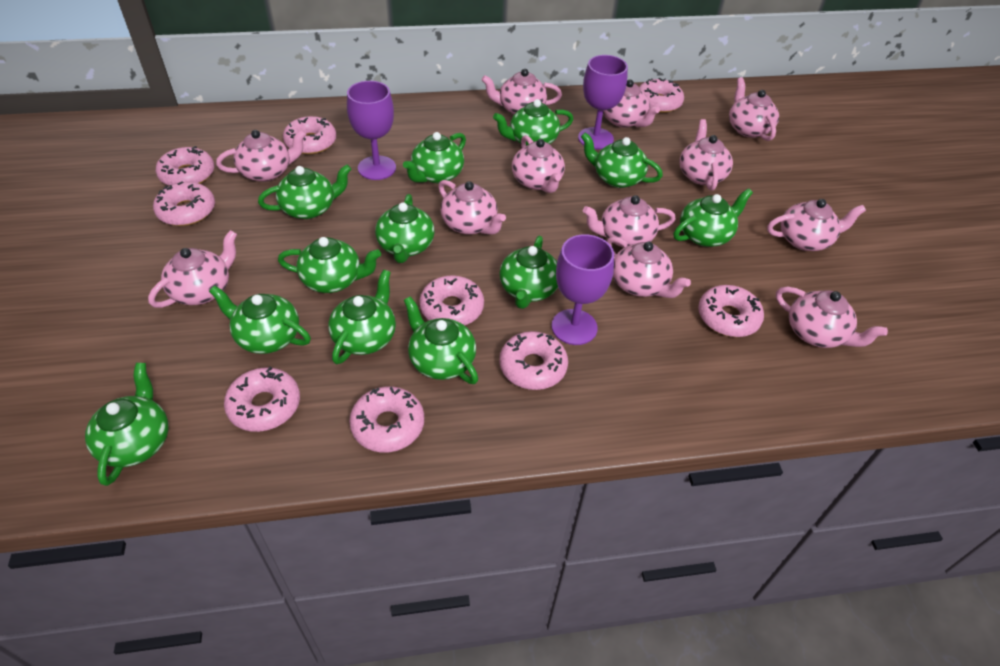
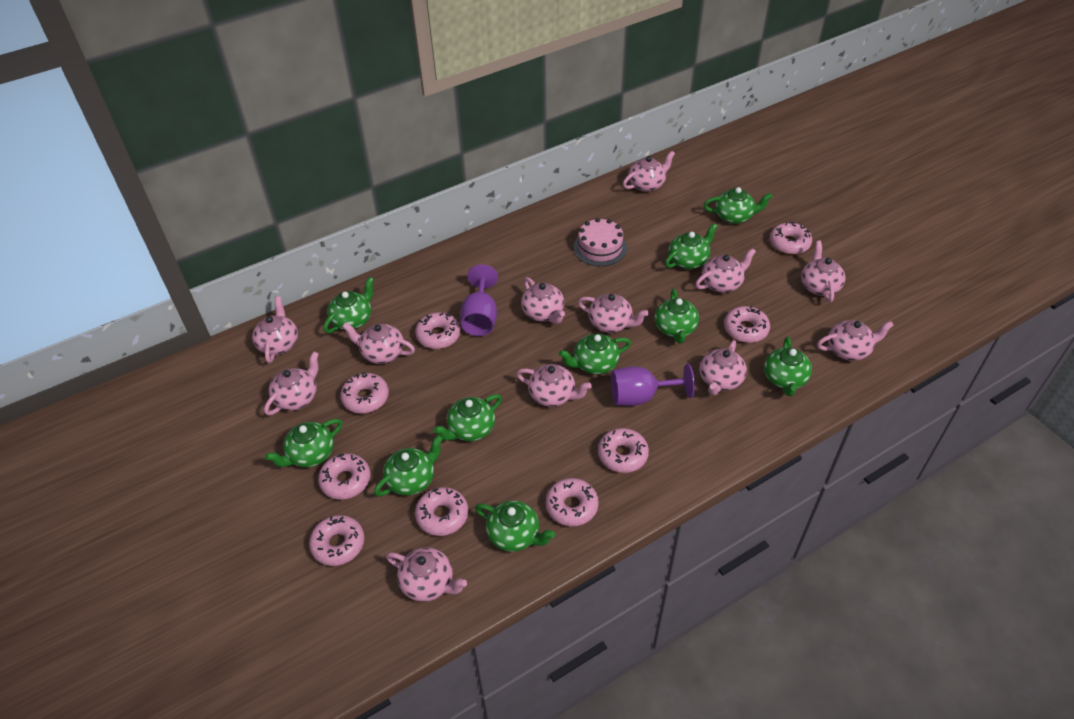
green teapot: 12 -> 10
pink cake: 0 -> 1
purple goblet: 3 -> 2

